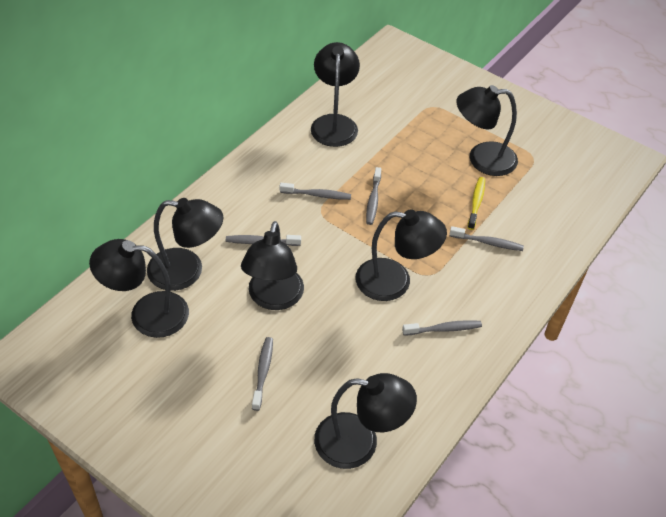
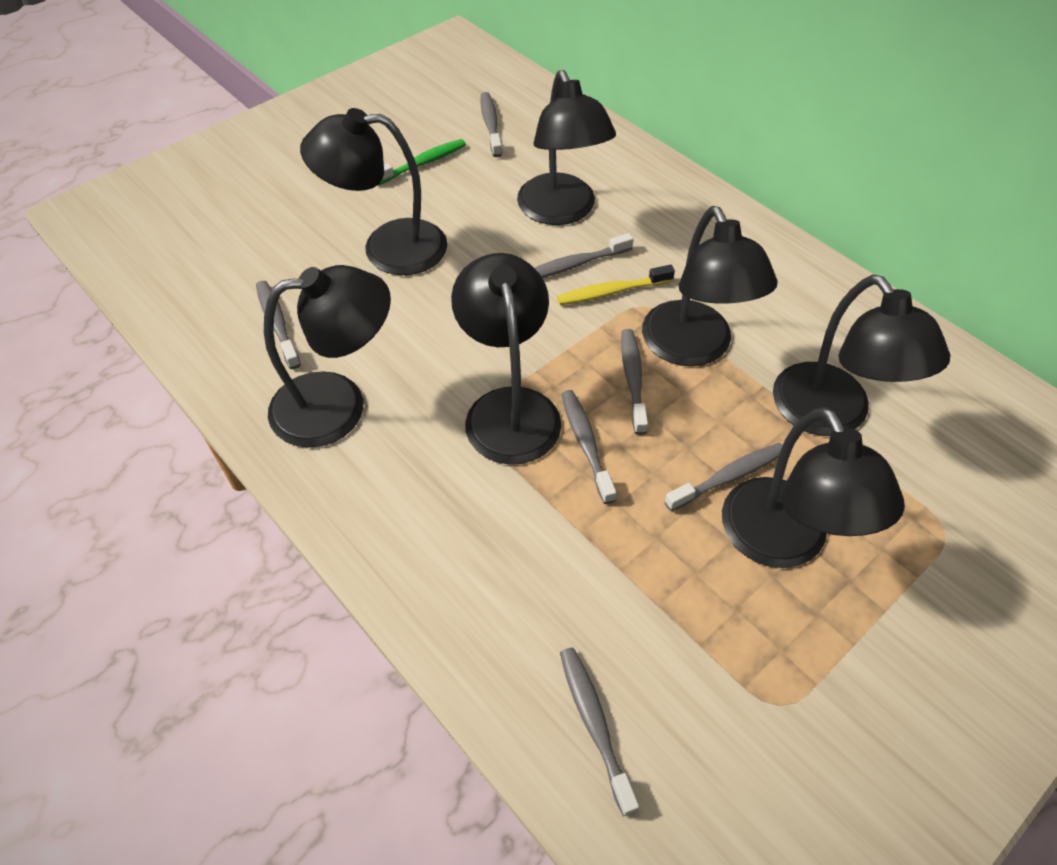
green toothbrush: 0 -> 1
grey toothbrush: 6 -> 7

